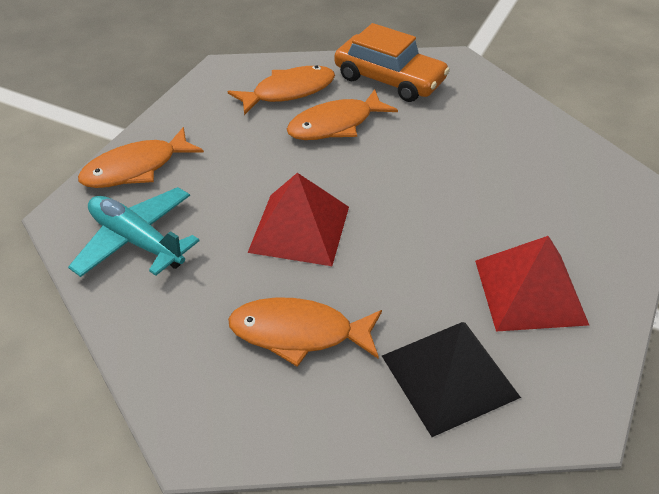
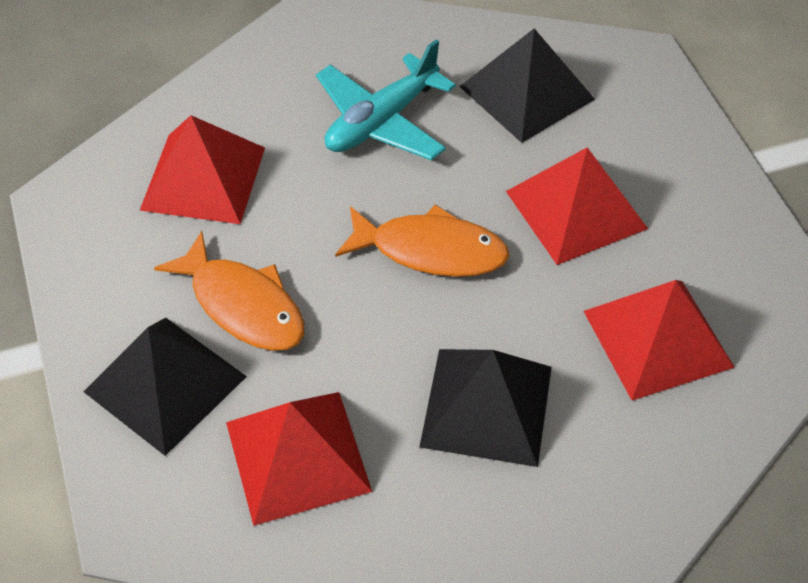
black pyramid: 1 -> 3
orange car: 1 -> 0
orange fish: 4 -> 2
red pyramid: 2 -> 4

